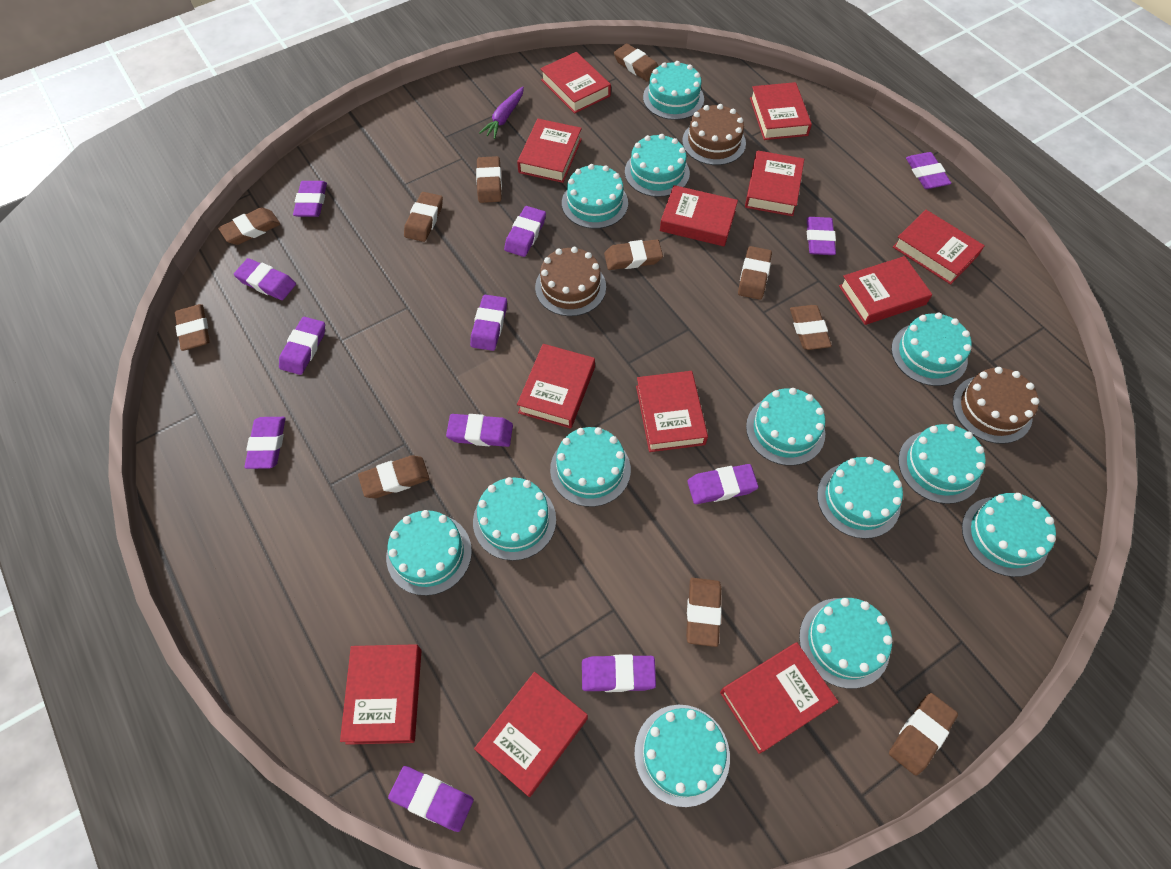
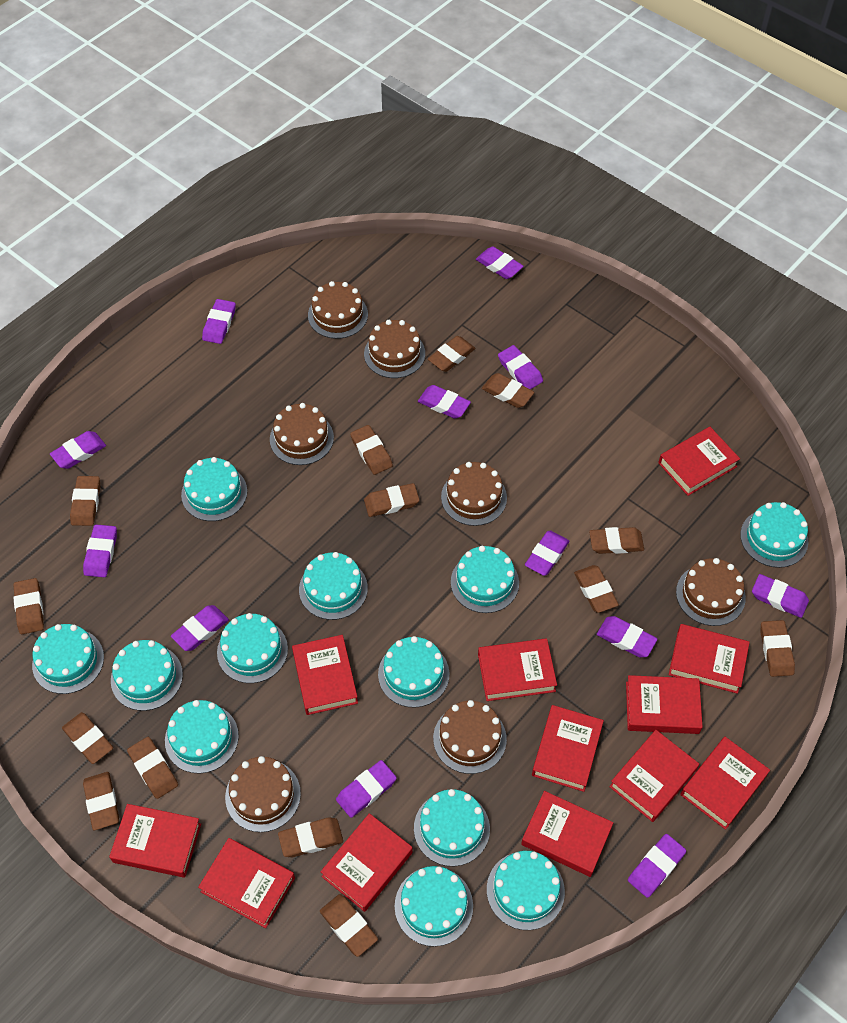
brown cake: 3 -> 7
brown eraser: 11 -> 14
purple carrot: 1 -> 0
turquoise cake: 13 -> 12

